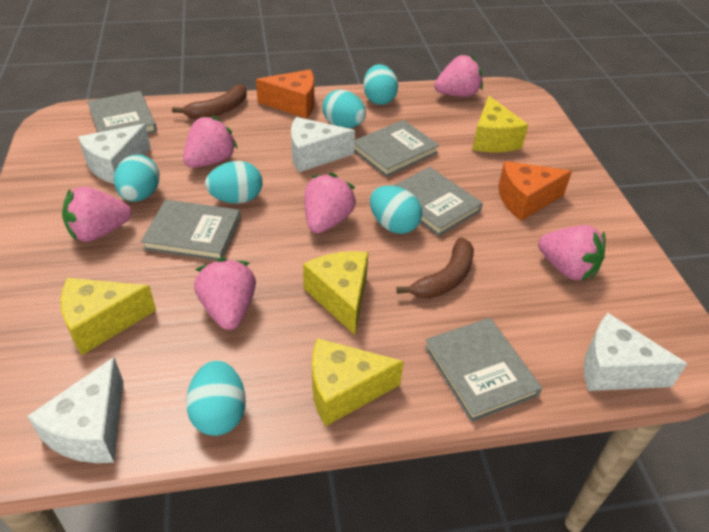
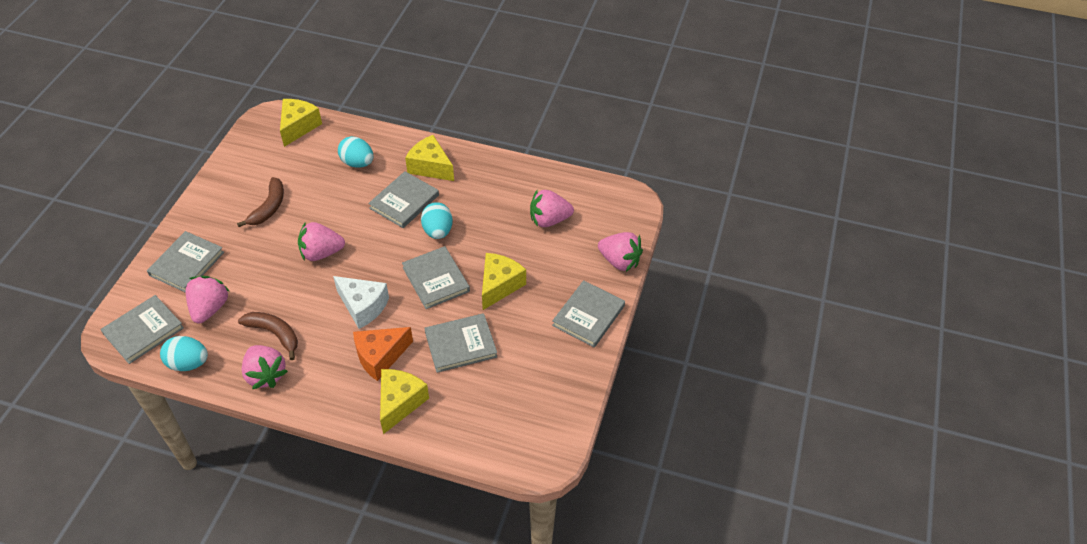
grey book: 5 -> 6
orange cheese: 2 -> 1
pink strawberry: 6 -> 5
turquoise egg: 6 -> 3
white cheese: 4 -> 1

